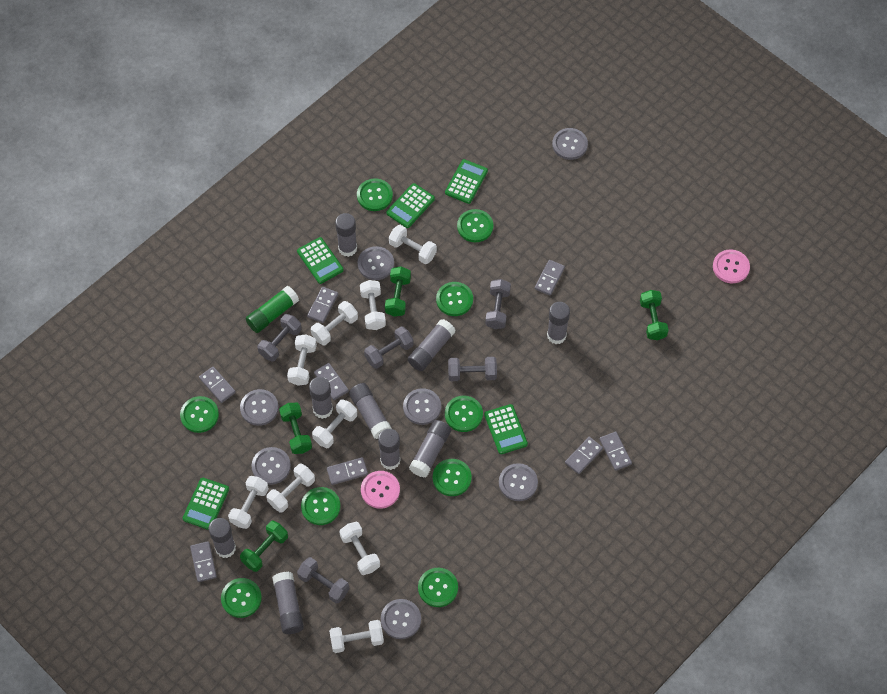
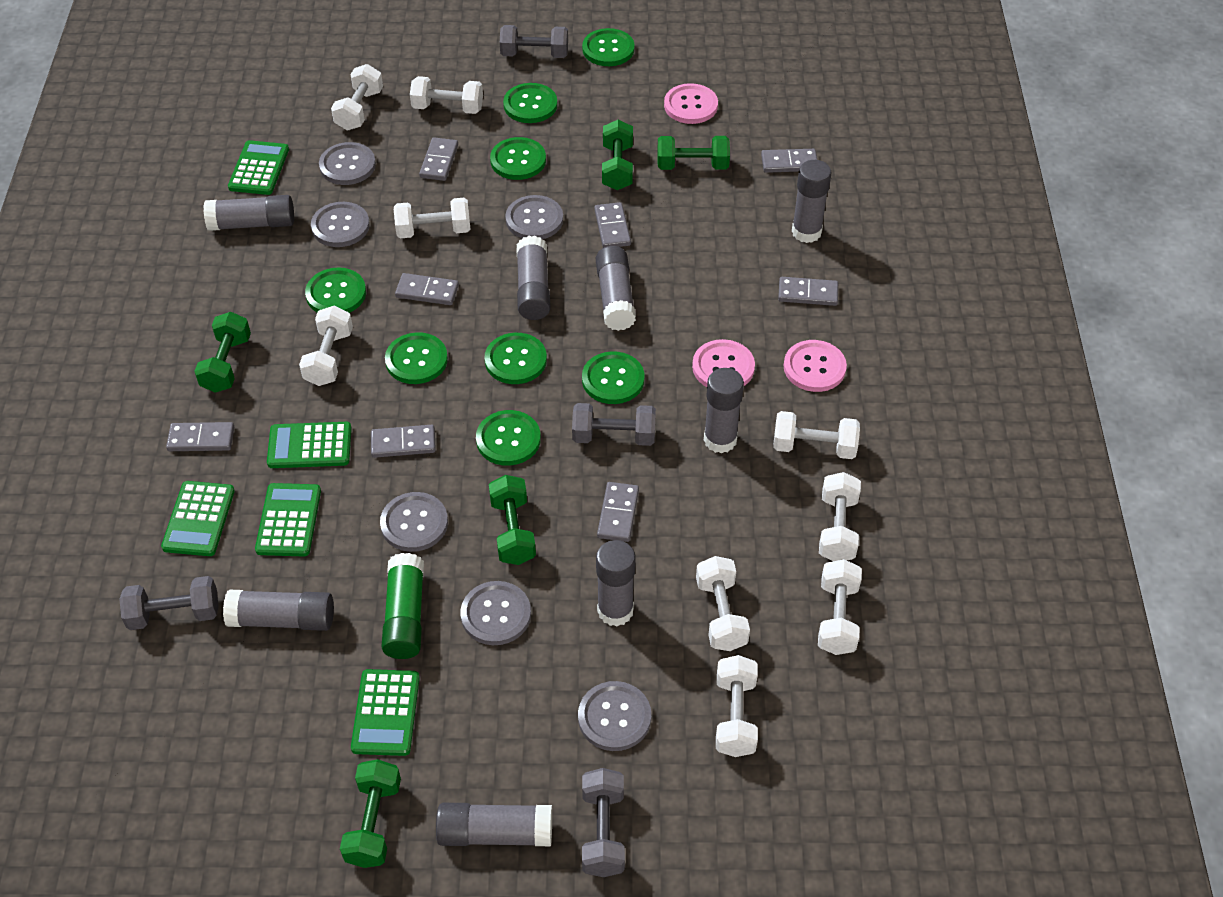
green button: 9 -> 8
green dumbbell: 4 -> 5
grey button: 7 -> 6
grey dumbbell: 5 -> 4
grey glue stick: 9 -> 8
pink button: 2 -> 3

